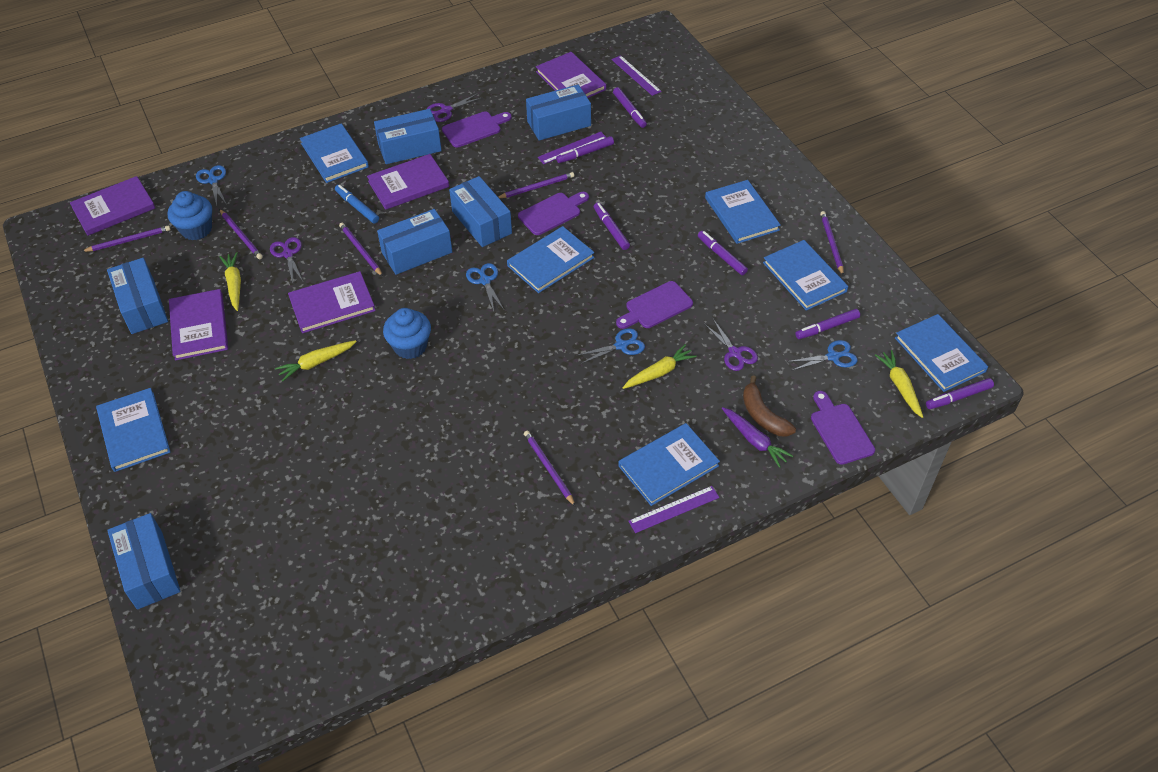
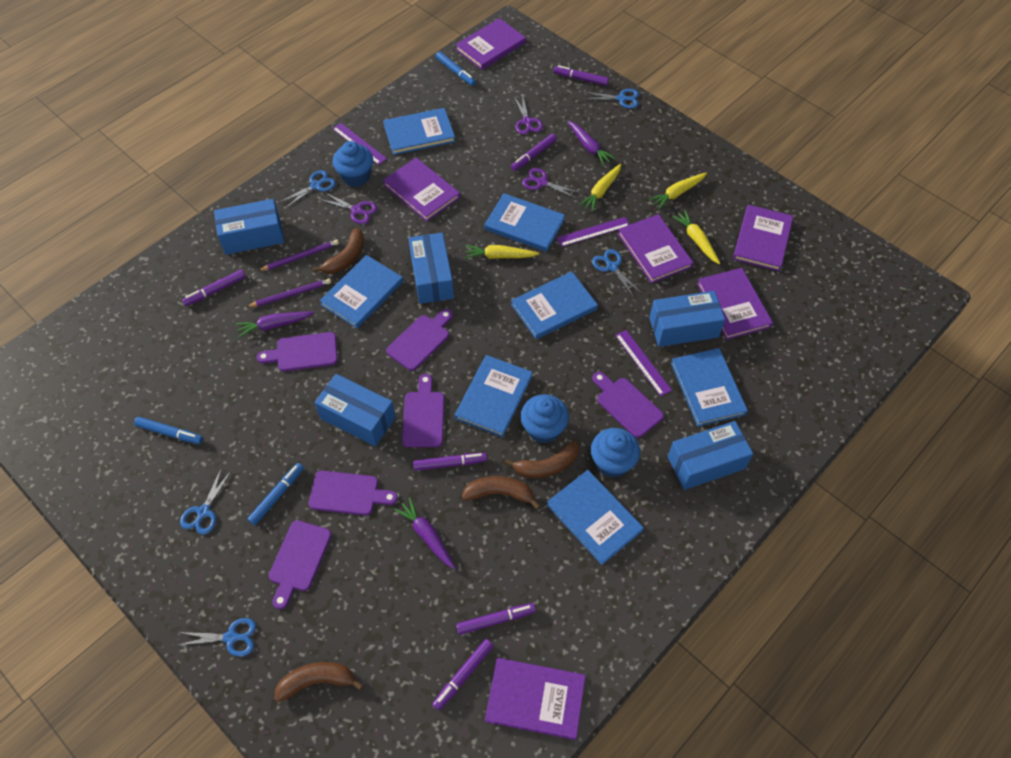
blue box: 6 -> 5
blue cupcake: 2 -> 3
blue marker: 1 -> 3
blue scissors: 4 -> 5
brown banana: 1 -> 4
purple book: 5 -> 6
purple carrot: 1 -> 3
purple cutting board: 4 -> 6
purple pencil: 6 -> 2

